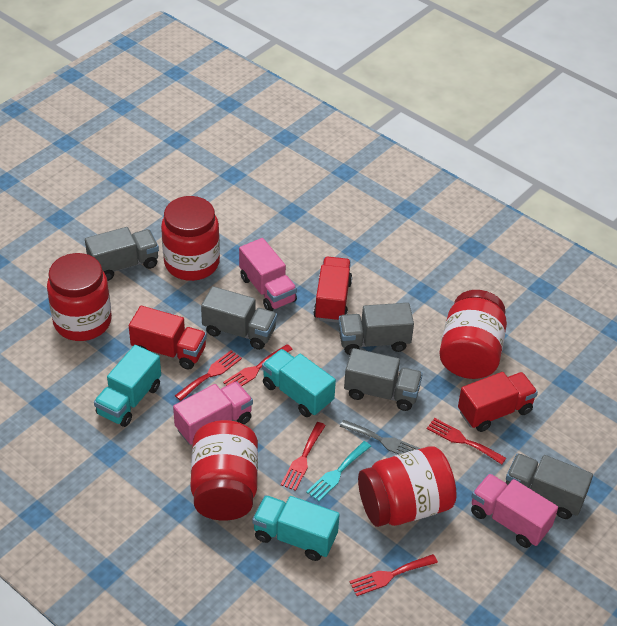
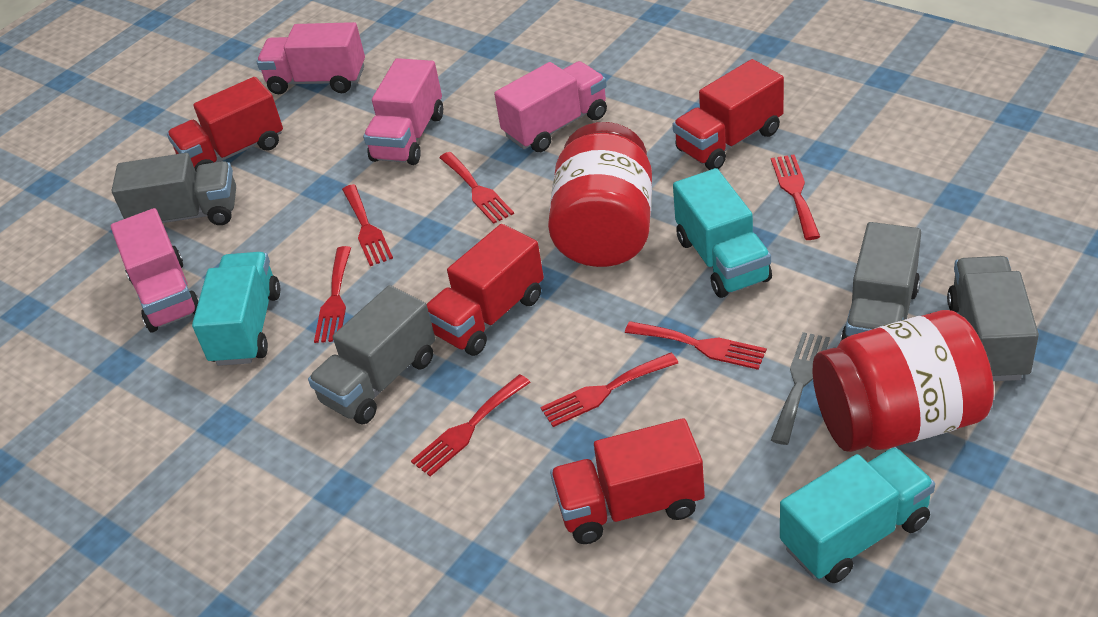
grey truck: 5 -> 4
pink truck: 3 -> 4
red fork: 5 -> 7
red jar: 5 -> 2
red truck: 3 -> 4
turquoise fork: 1 -> 0

